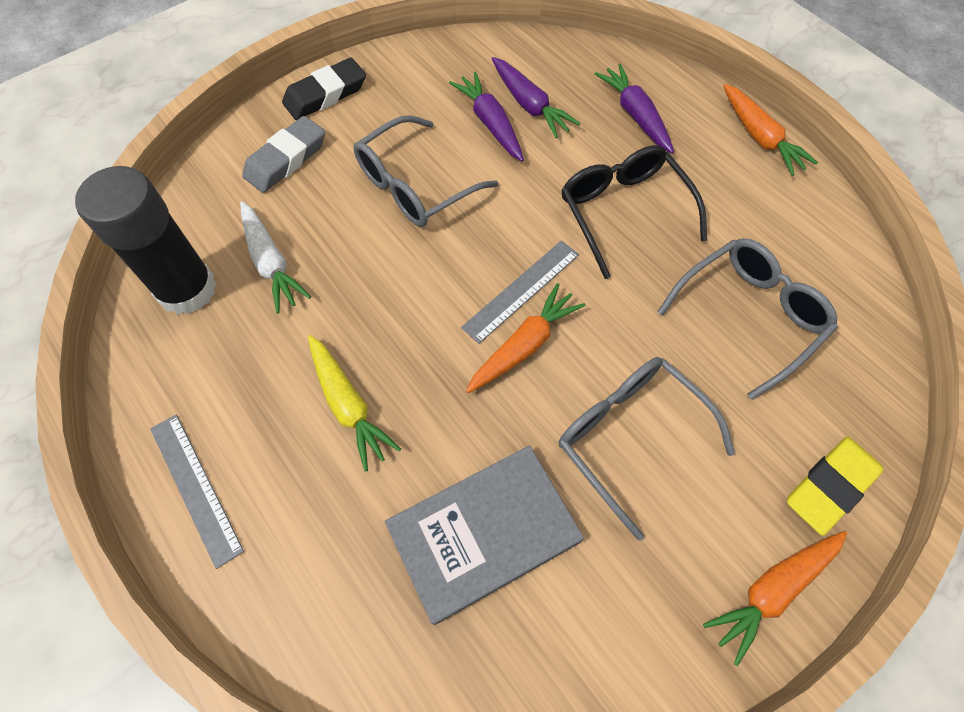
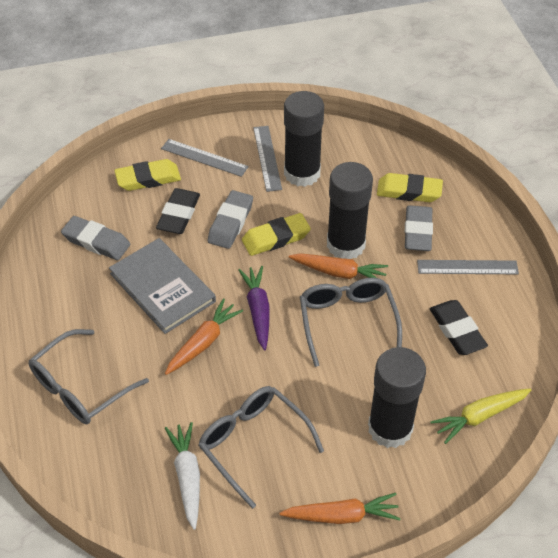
black eraser: 1 -> 2
black glasses: 1 -> 0
black glue stick: 1 -> 3
grey eraser: 1 -> 3
grey ruler: 2 -> 3
purple carrot: 3 -> 1
yellow eraser: 1 -> 3

